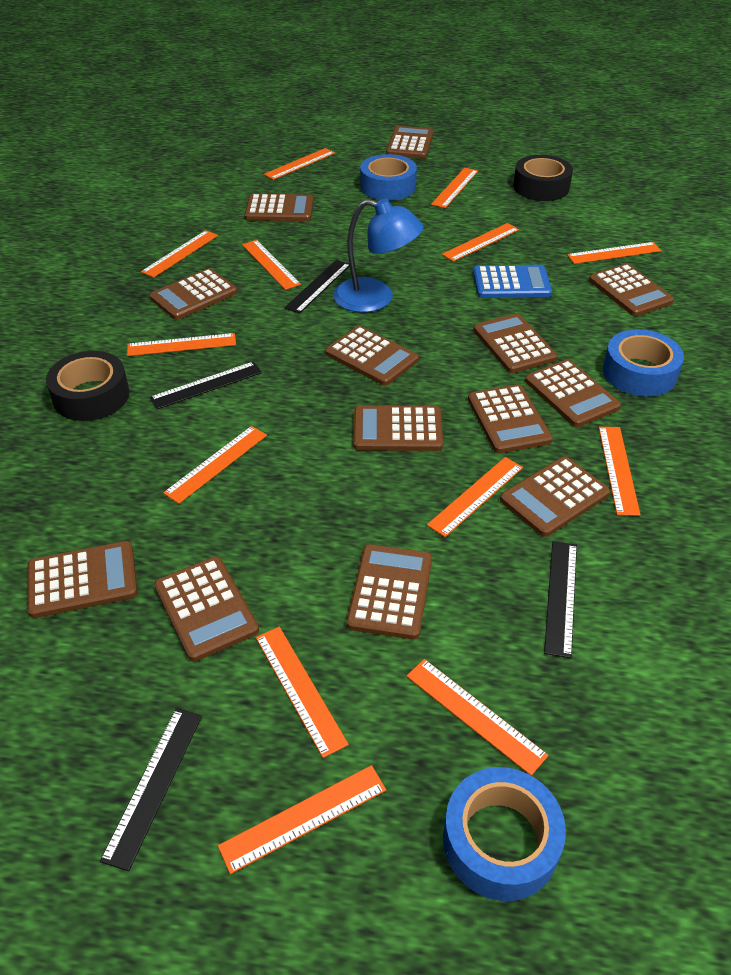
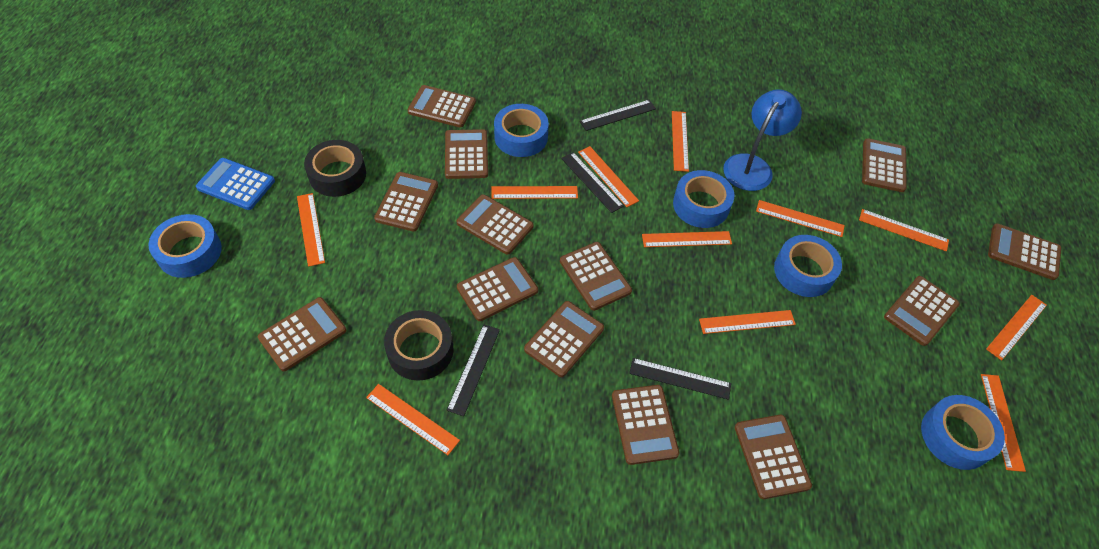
blue tape: 3 -> 5
orange ruler: 13 -> 11

